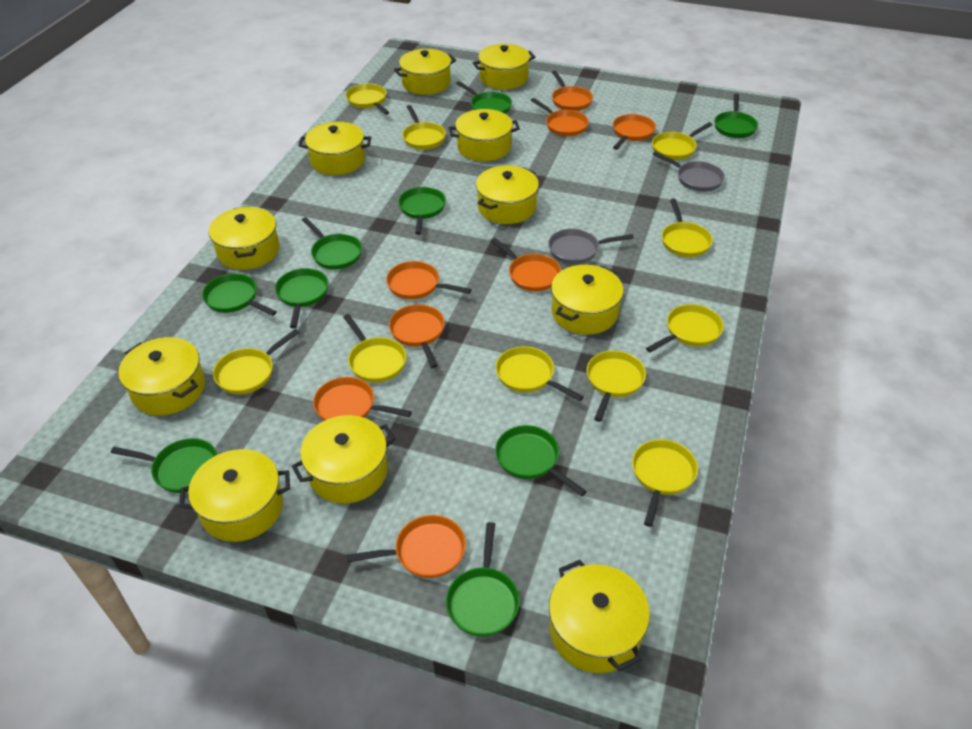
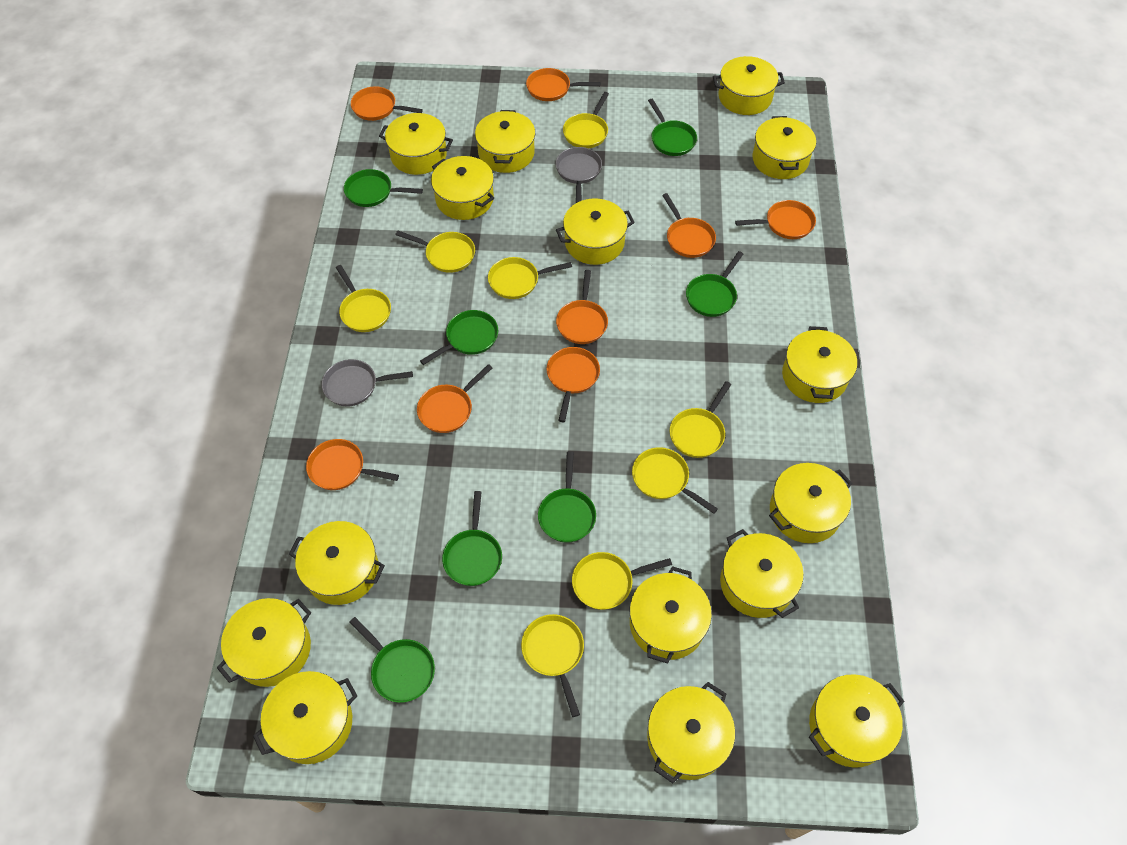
green pan: 9 -> 7
yellow pan: 10 -> 8
yellow pot: 11 -> 15

